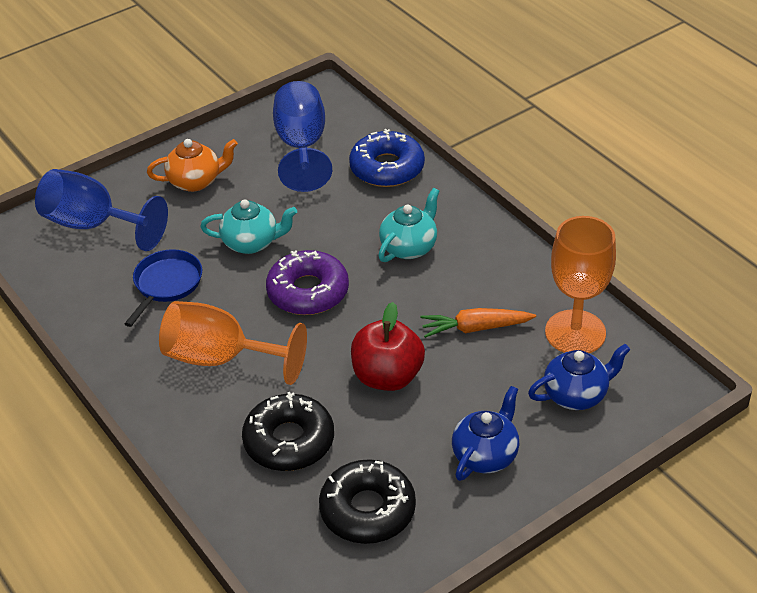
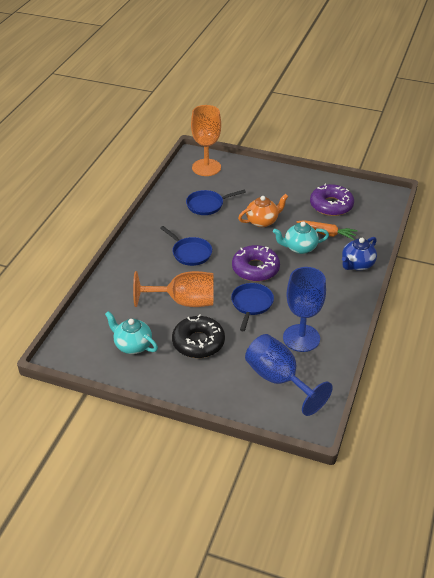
black donut: 2 -> 1
blue donut: 1 -> 0
blue pan: 1 -> 3
blue teapot: 2 -> 1
purple donut: 1 -> 2
red apple: 1 -> 0

